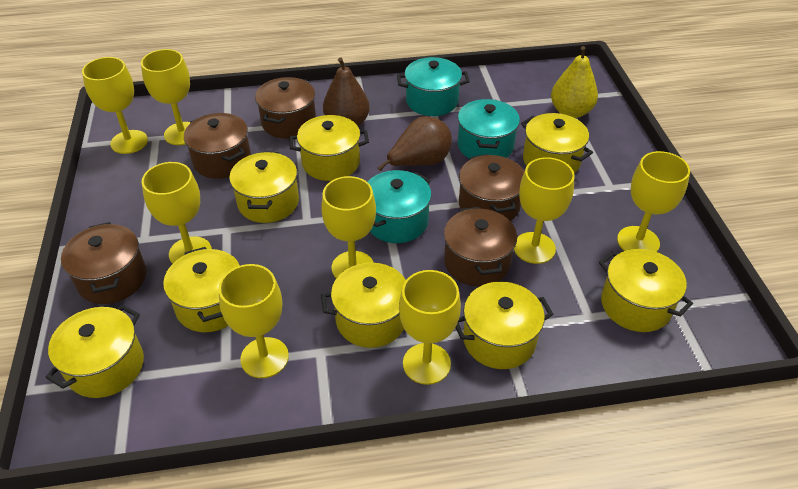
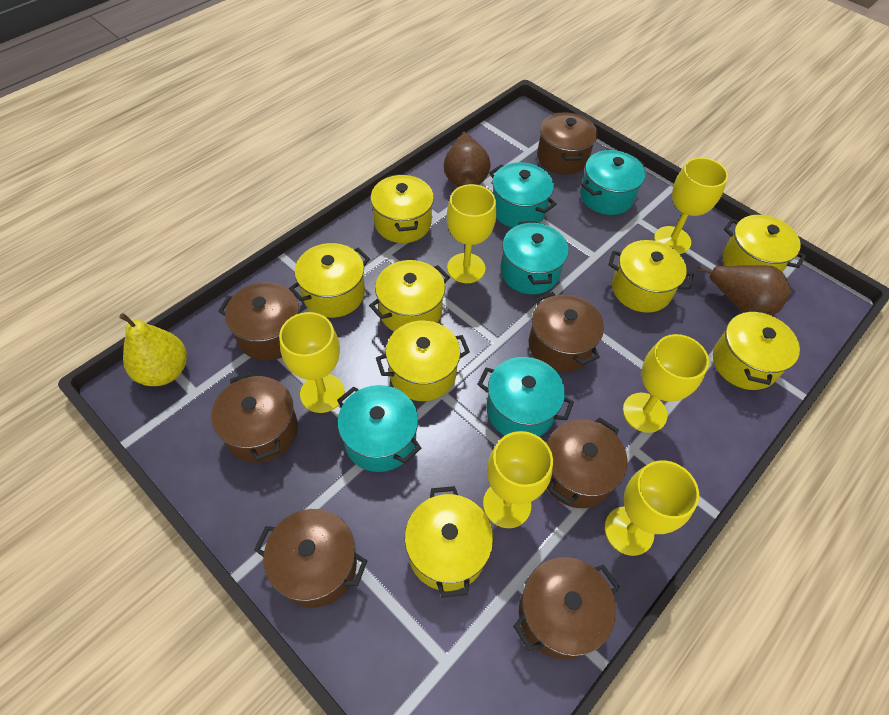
brown pot: 5 -> 7
turquoise pot: 3 -> 5
yellow goblet: 8 -> 6

